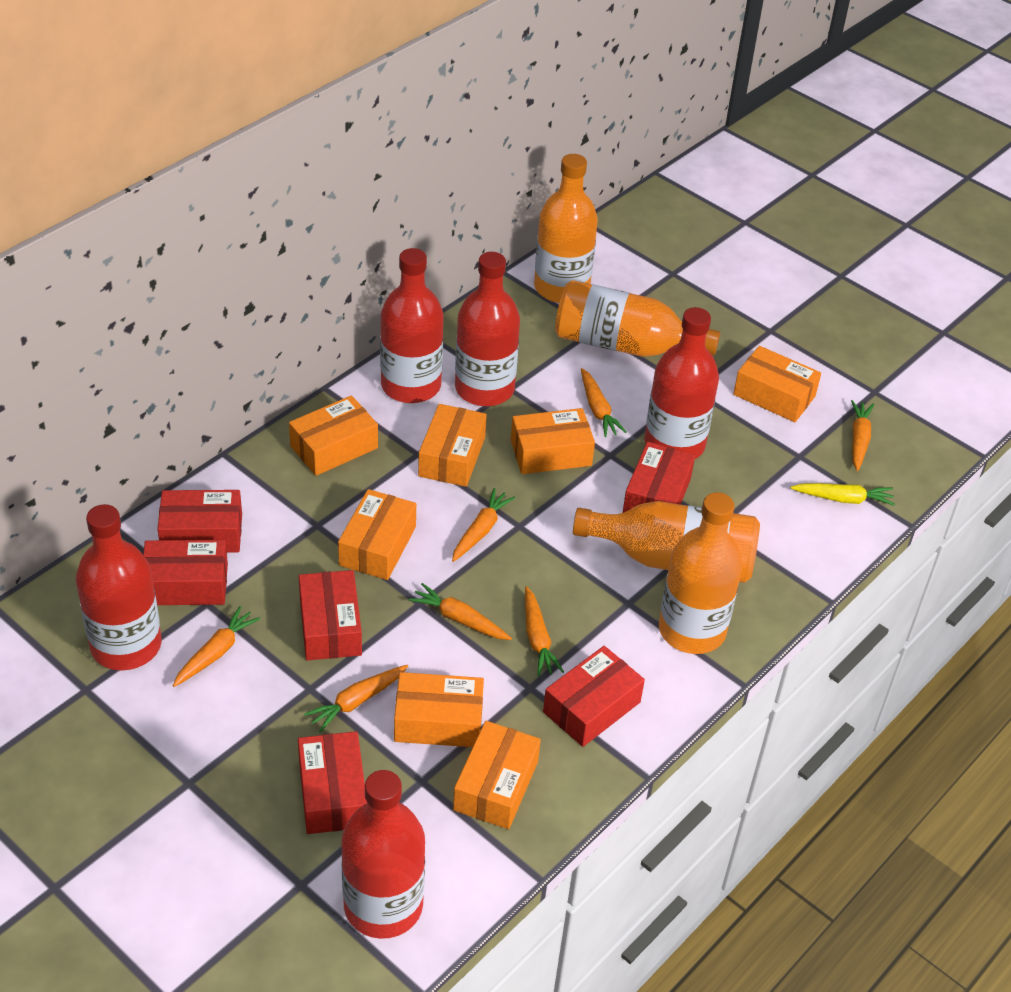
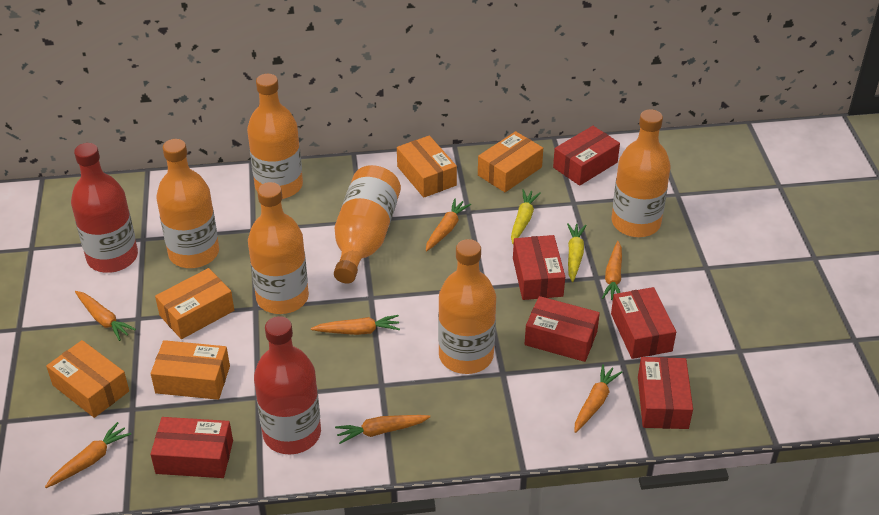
orange bottle: 4 -> 6
orange box: 7 -> 5
red bottle: 5 -> 2
yellow carrot: 1 -> 2

